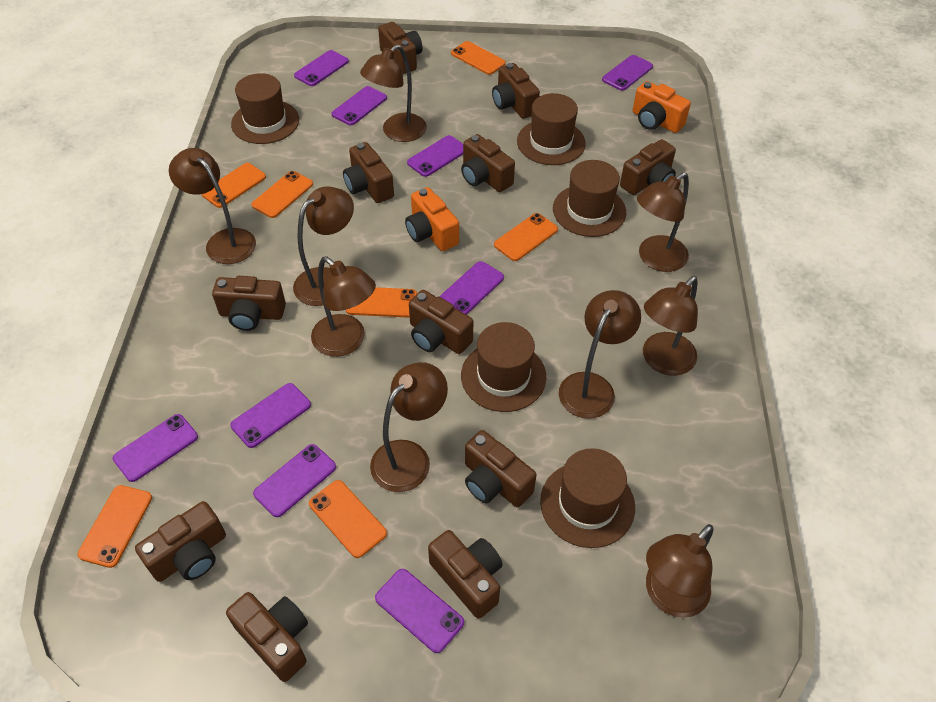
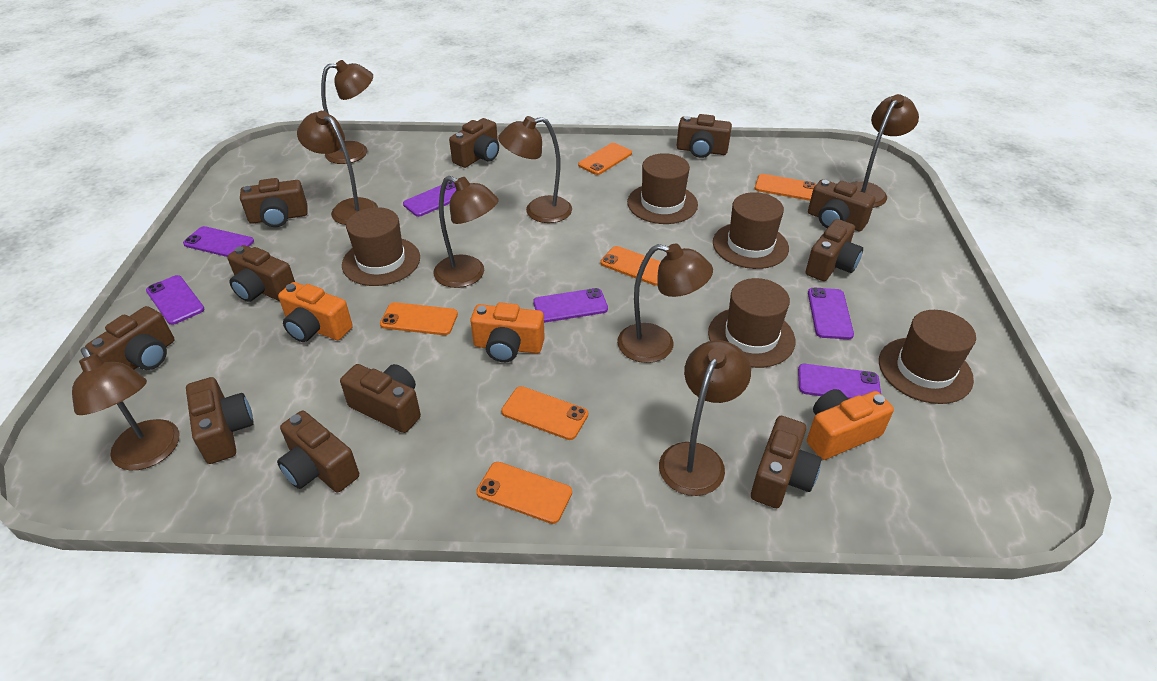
brown lamp: 9 -> 8
orange camera: 2 -> 3
orange phone: 7 -> 6
purple phone: 9 -> 6

